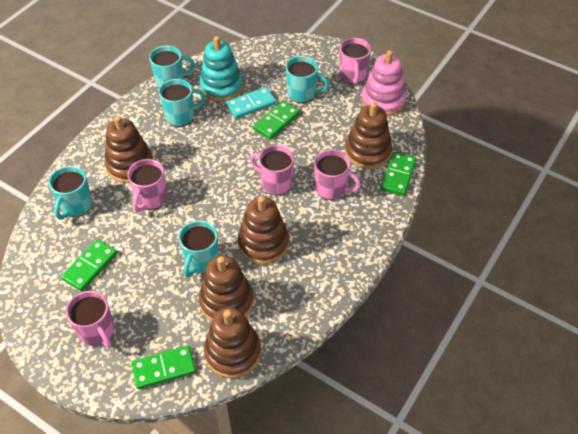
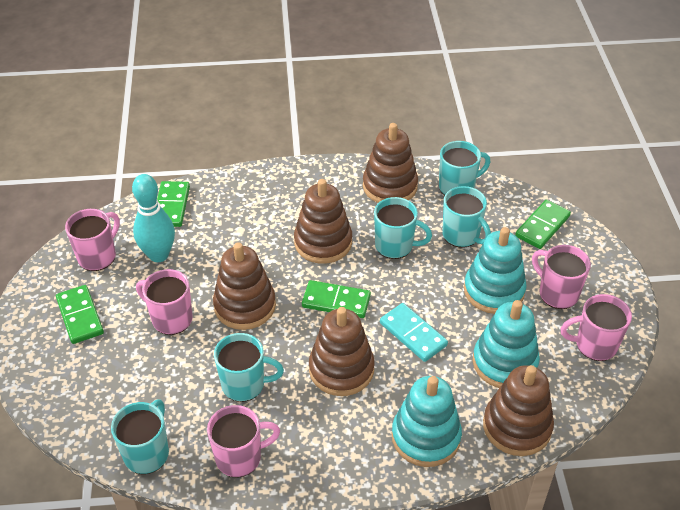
pink stacking toy: 1 -> 0
turquoise bowling pin: 0 -> 1
turquoise stacking toy: 1 -> 3

